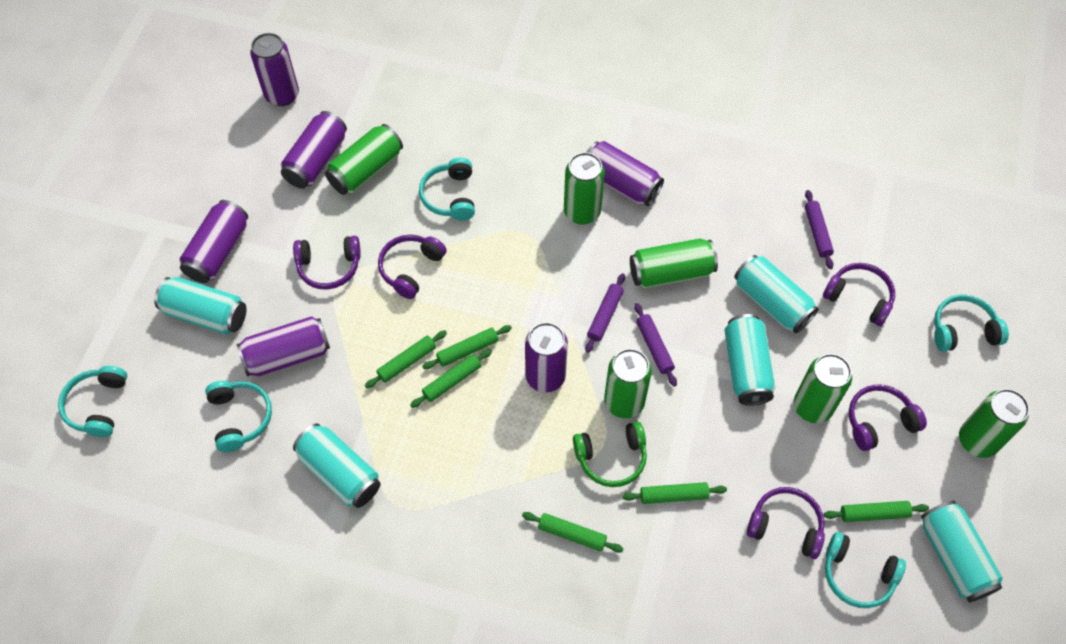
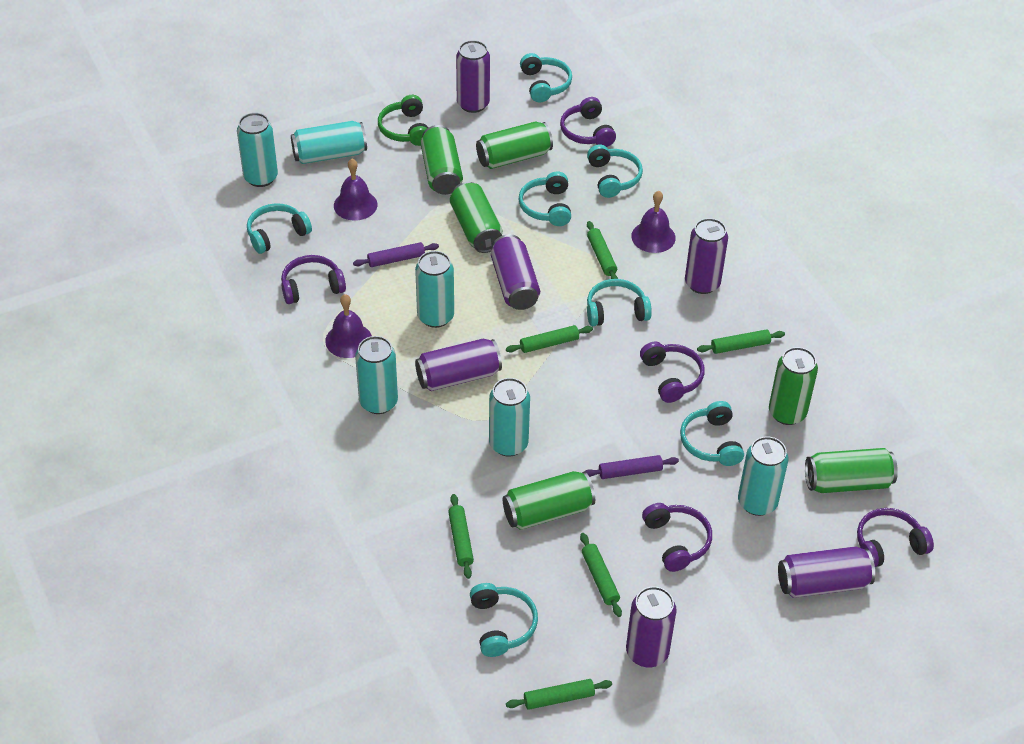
purple bell: 0 -> 3
purple rolling pin: 3 -> 2
turquoise can: 5 -> 6
turquoise headphones: 5 -> 7

